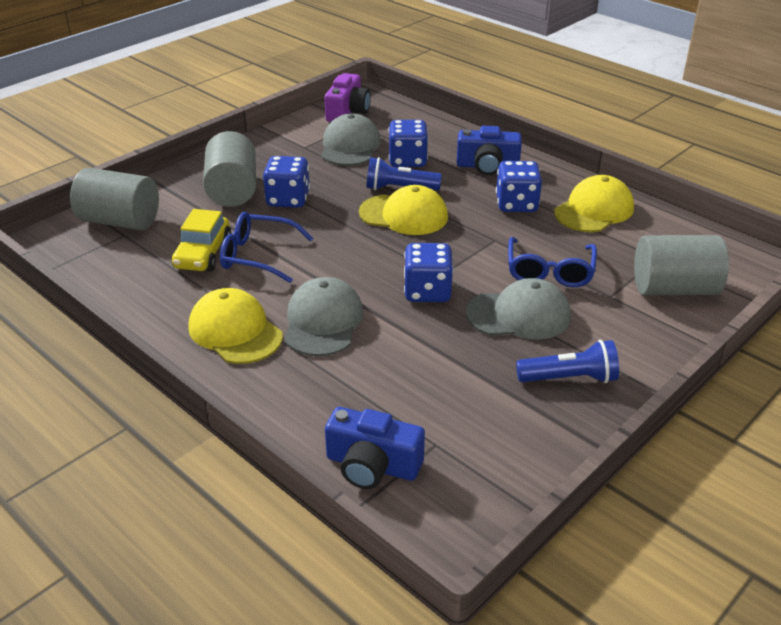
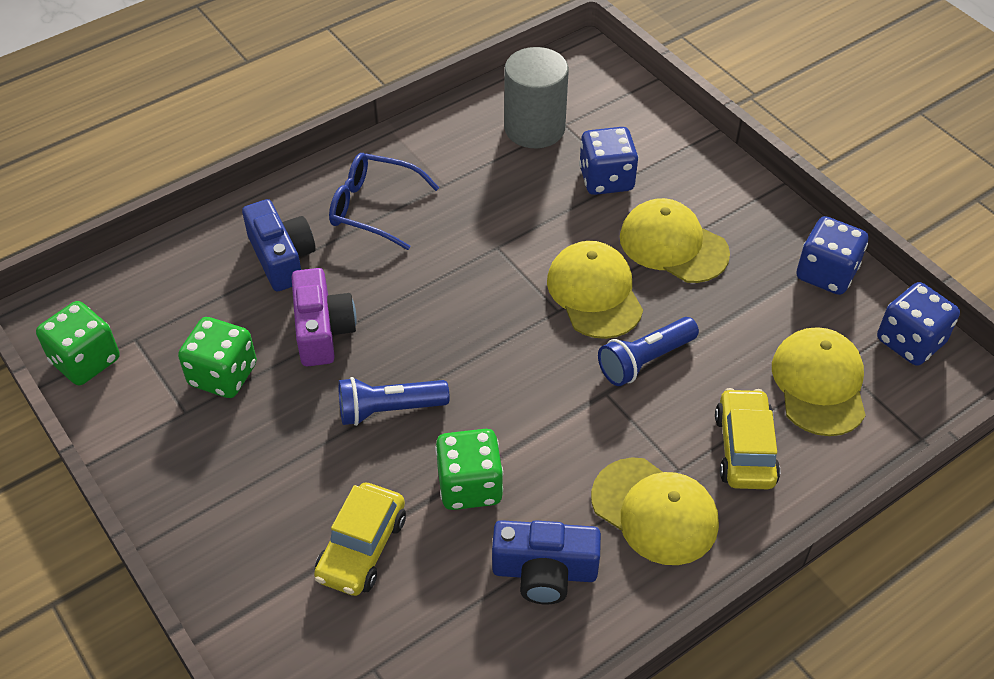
blue dice: 4 -> 3
blue glasses: 2 -> 1
green dice: 0 -> 3
grey cap: 3 -> 0
grey cylinder: 3 -> 1
yellow cap: 3 -> 4
yellow car: 1 -> 2

